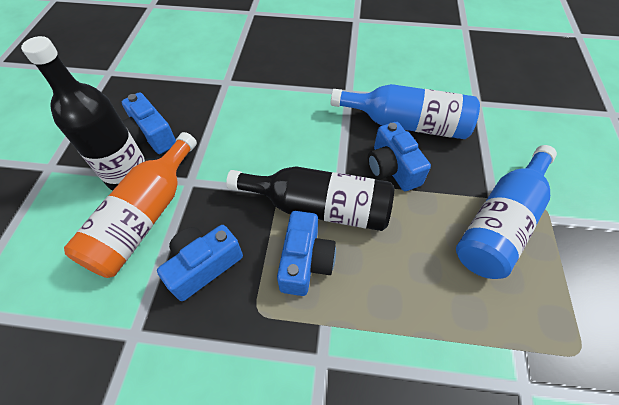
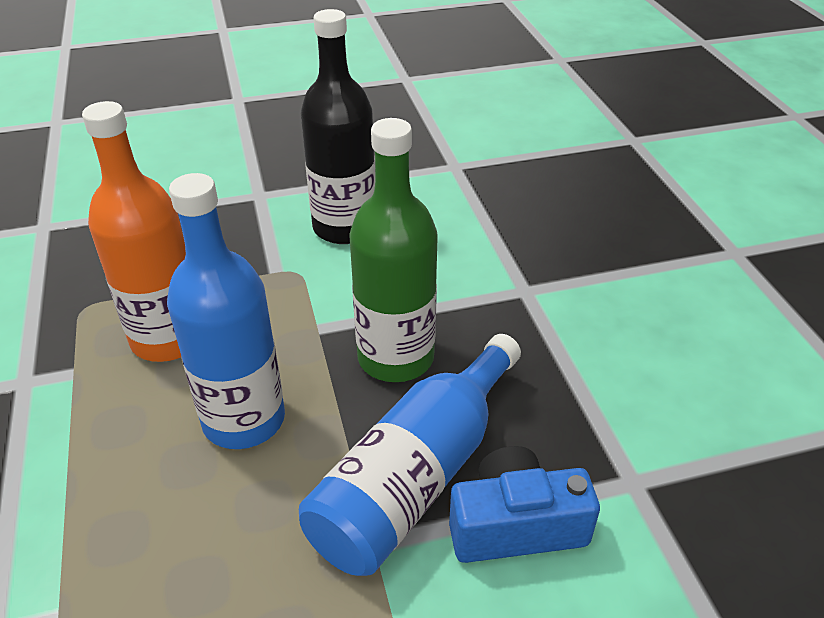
black bottle: 2 -> 1
blue camera: 4 -> 1
green bottle: 0 -> 1

